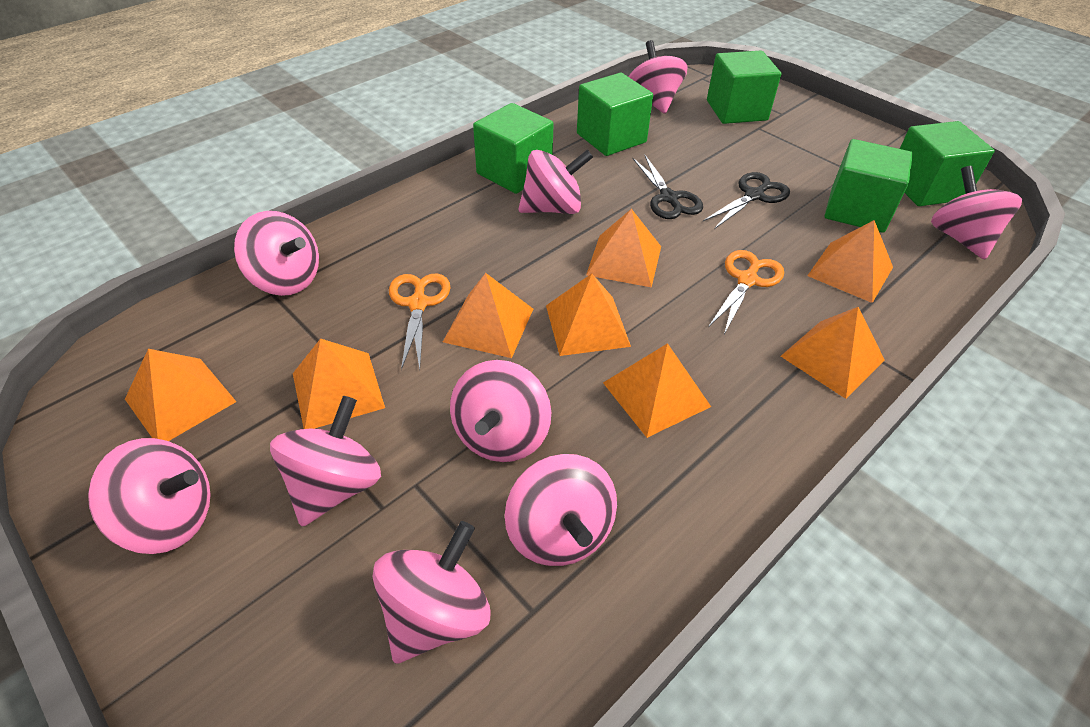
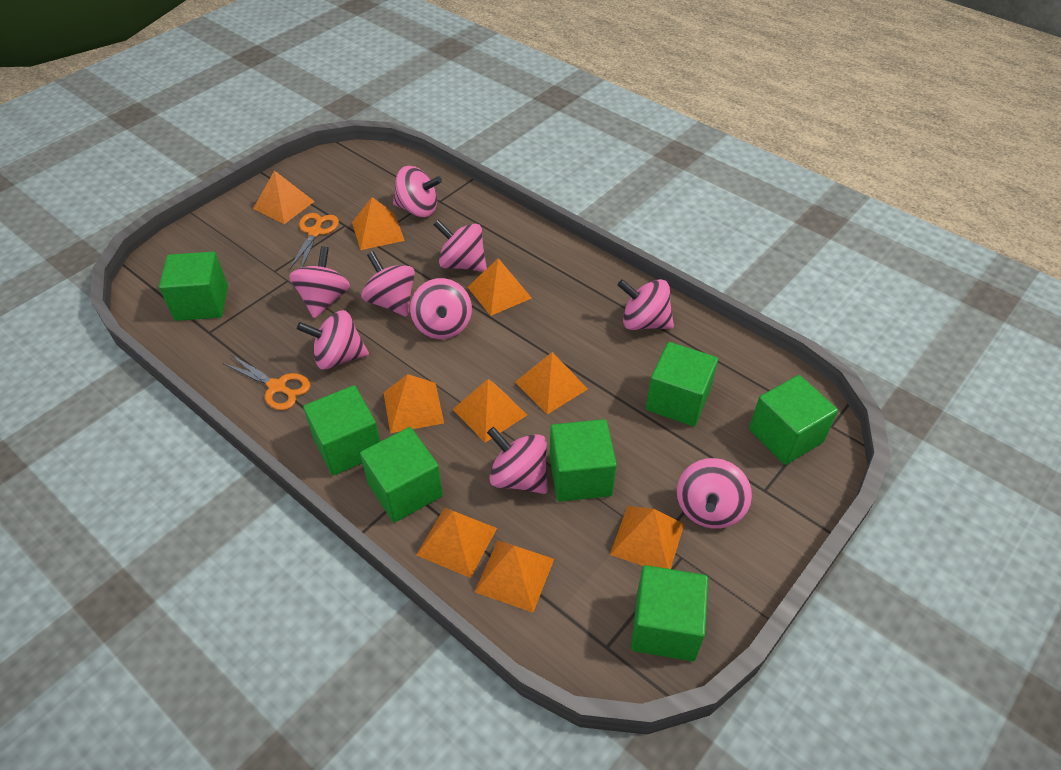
black scissors: 2 -> 0
green cube: 5 -> 7
orange pyramid: 8 -> 9

